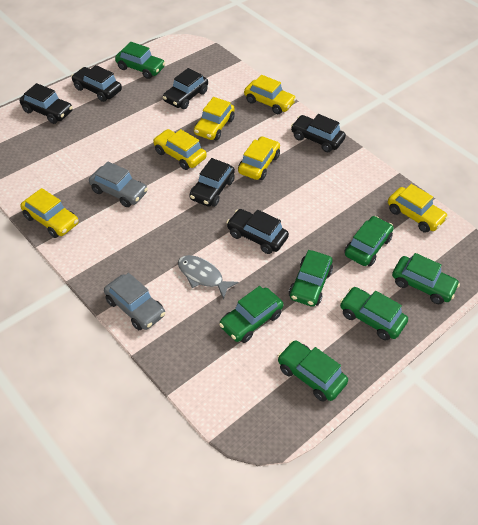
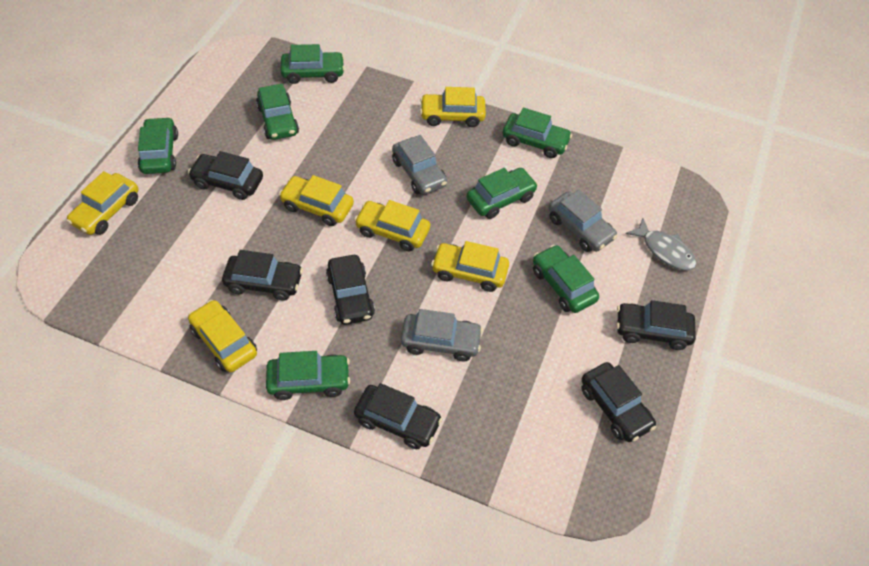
grey car: 2 -> 3

